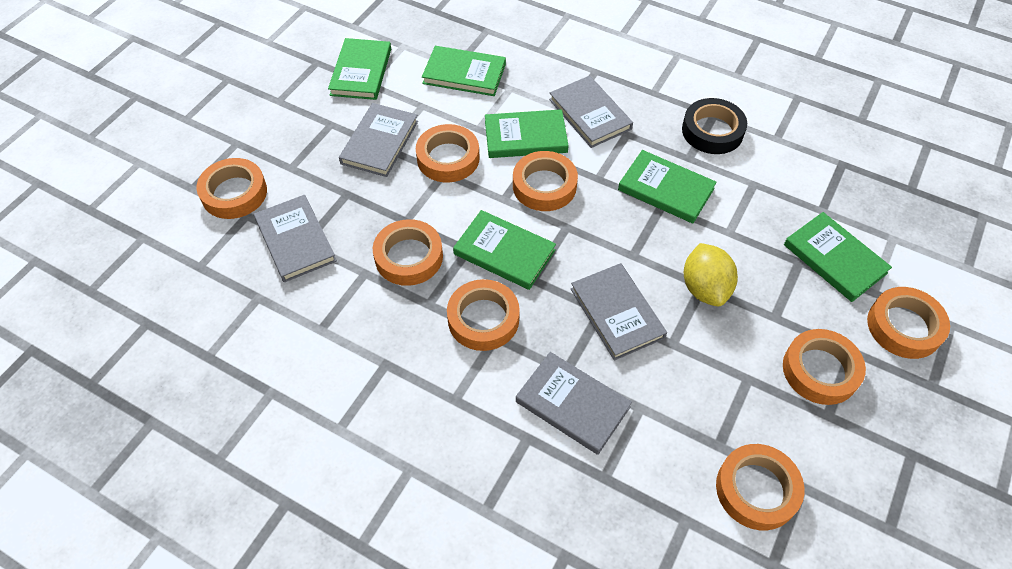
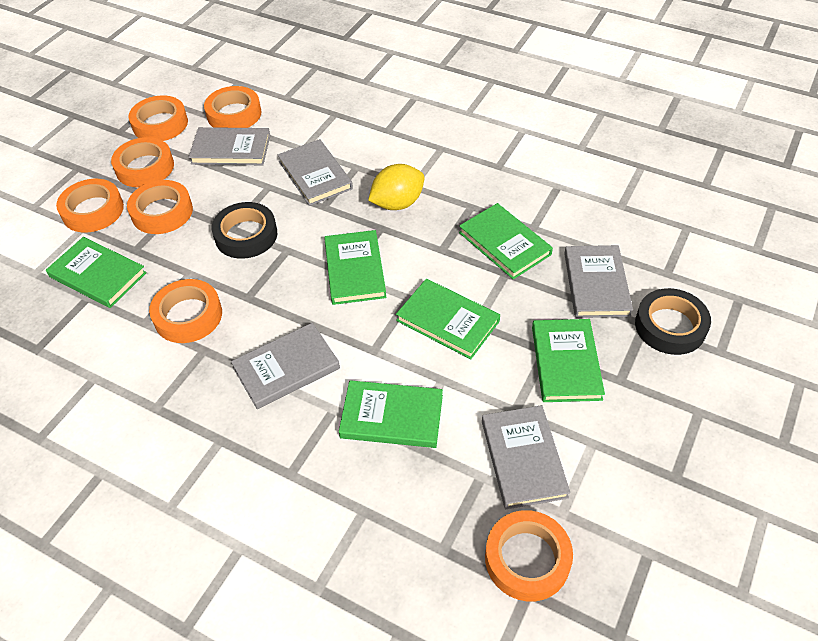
black tape: 1 -> 2
orange tape: 8 -> 7

